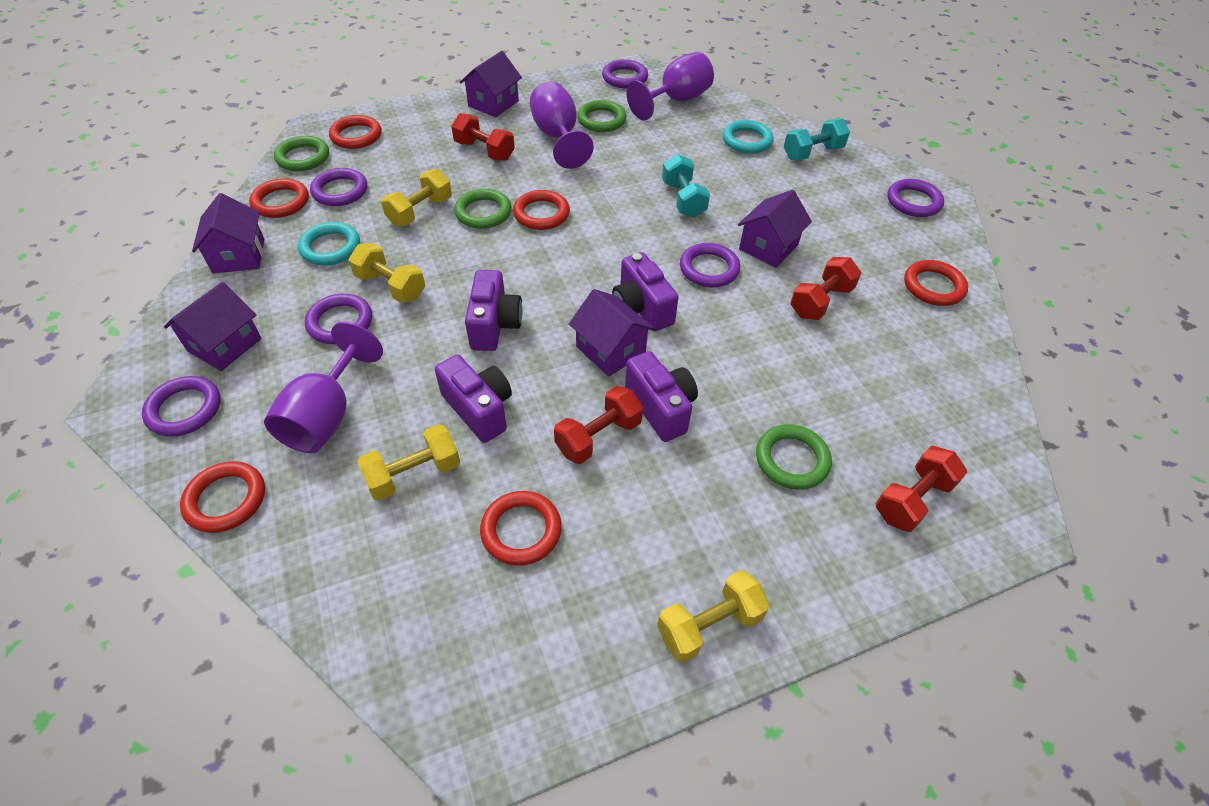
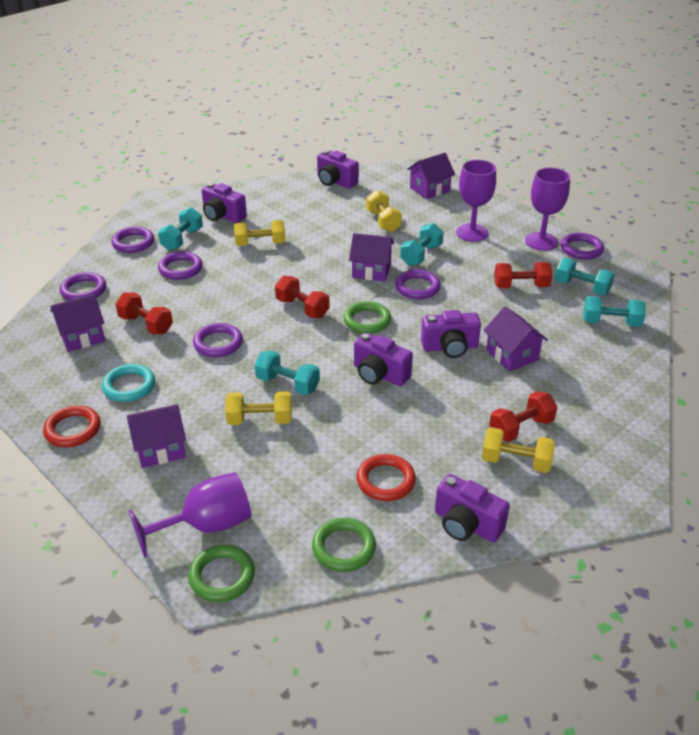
green ring: 4 -> 3
purple camera: 4 -> 5
red ring: 6 -> 2
turquoise dumbbell: 2 -> 5
turquoise ring: 2 -> 1

